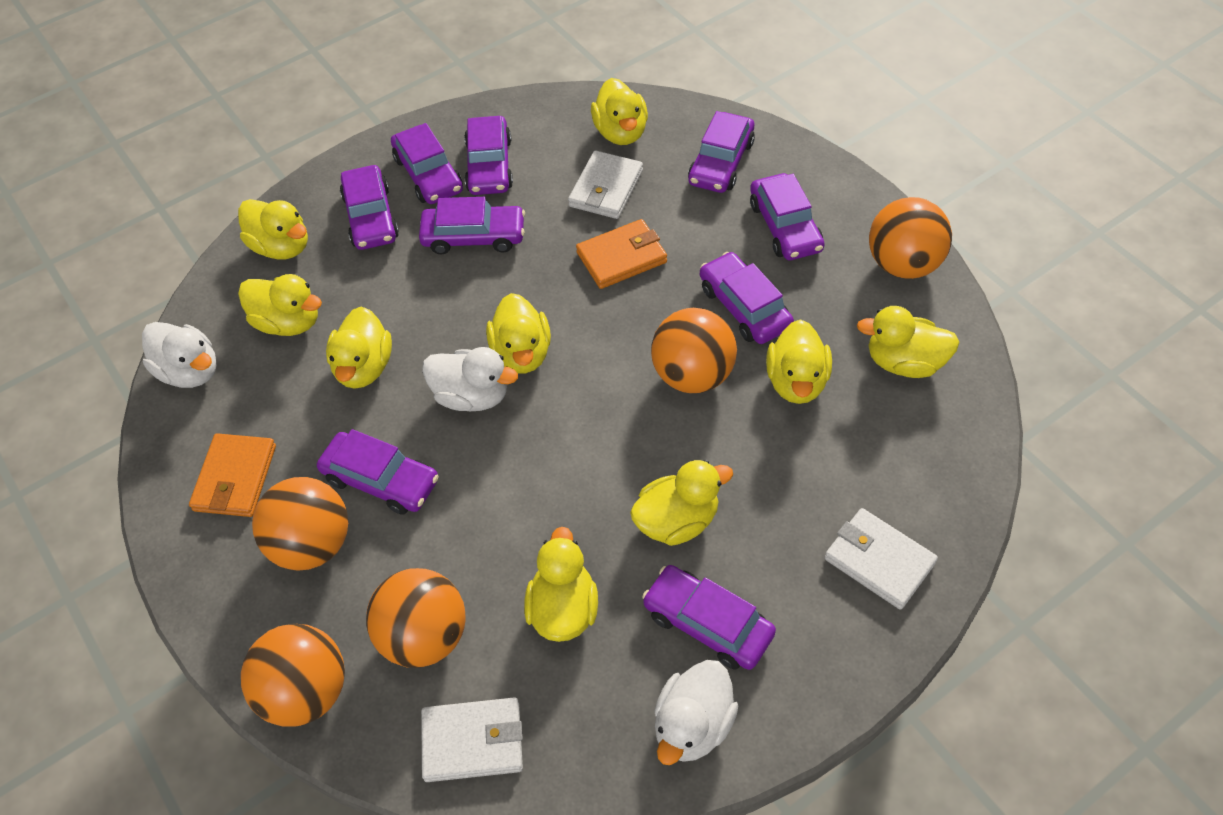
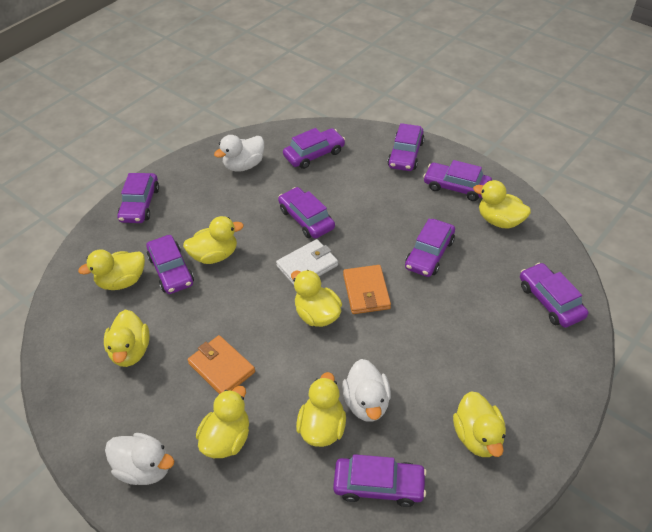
orange ball: 5 -> 0
white wallet: 3 -> 1
yellow duck: 9 -> 8

